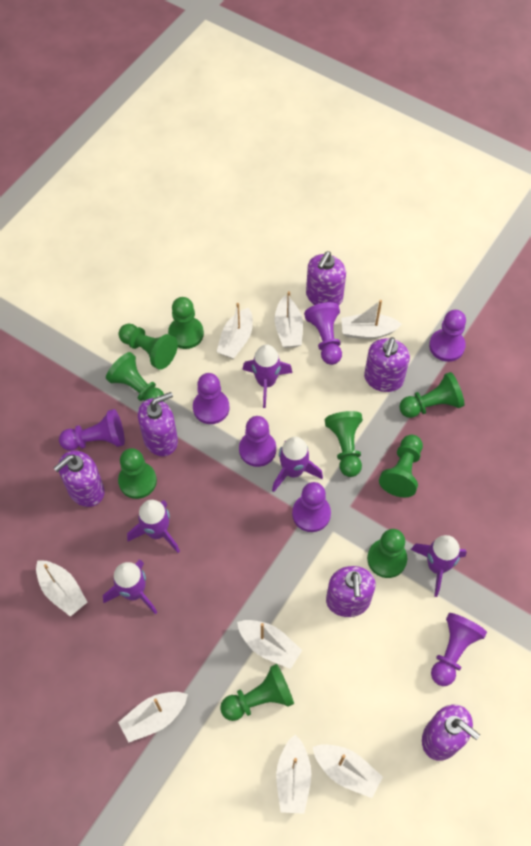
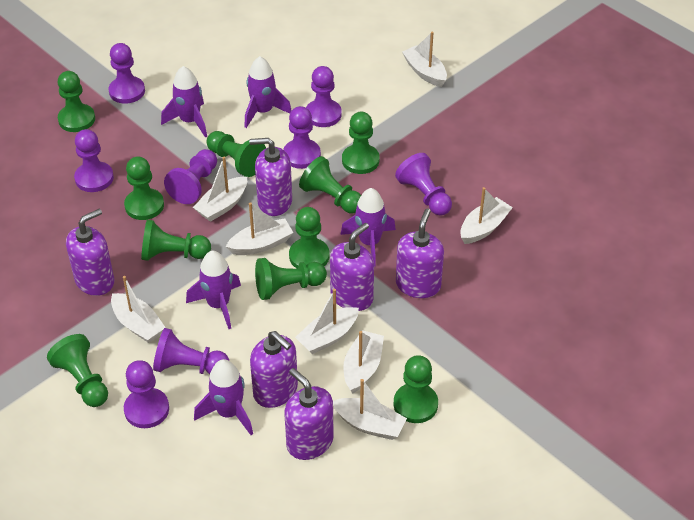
green pawn: 9 -> 10
purple pawn: 7 -> 8

